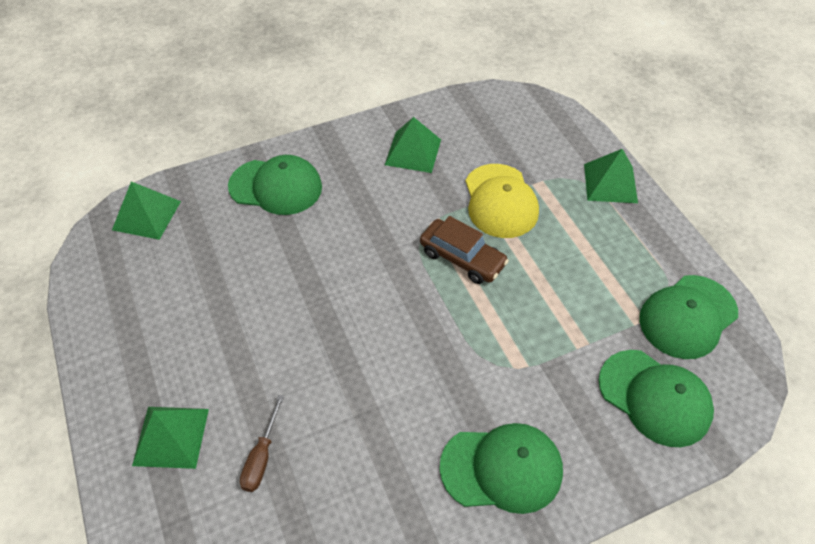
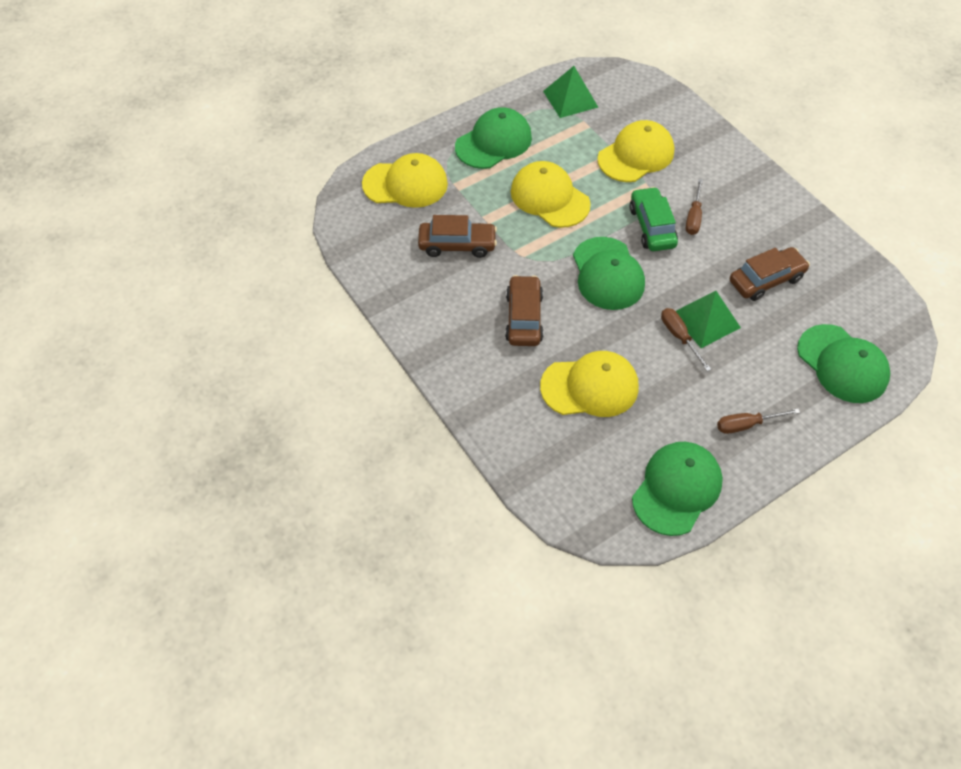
brown car: 1 -> 3
brown screwdriver: 1 -> 3
green car: 0 -> 1
green pyramid: 4 -> 2
yellow cap: 1 -> 4

